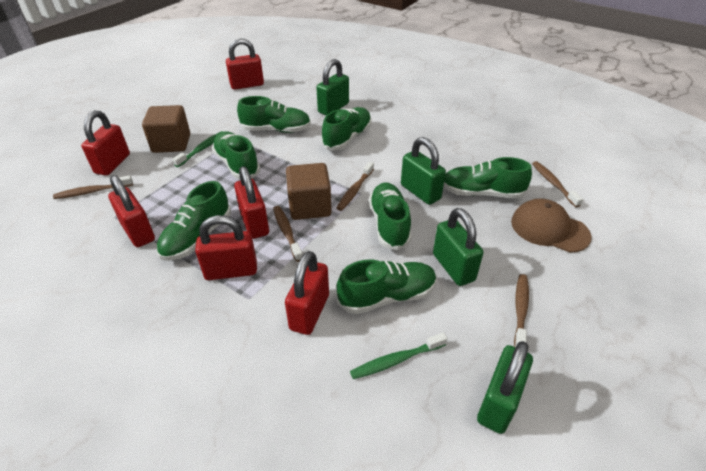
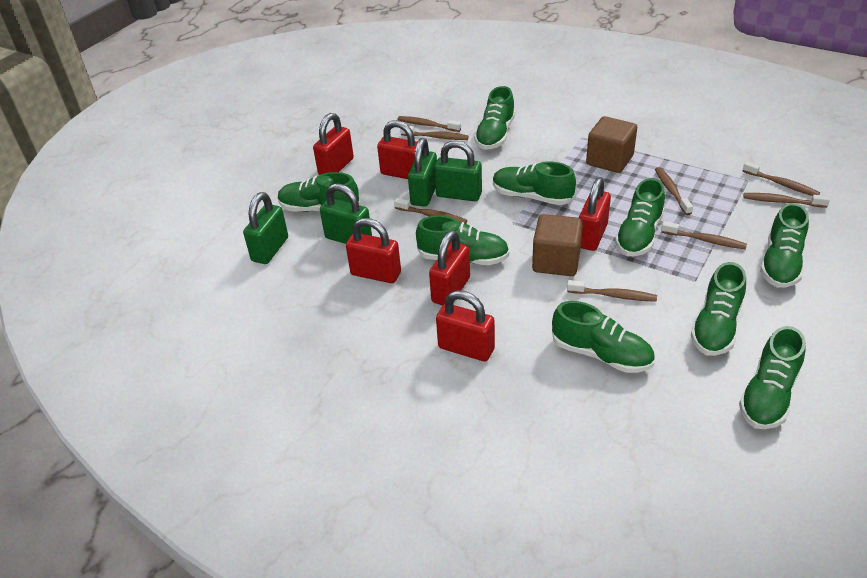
brown cap: 1 -> 0
brown toothbrush: 5 -> 8
green shoe: 7 -> 9
green toothbrush: 2 -> 0

